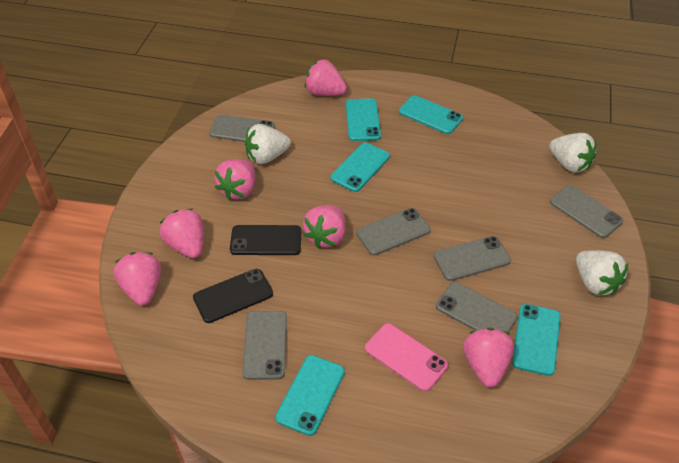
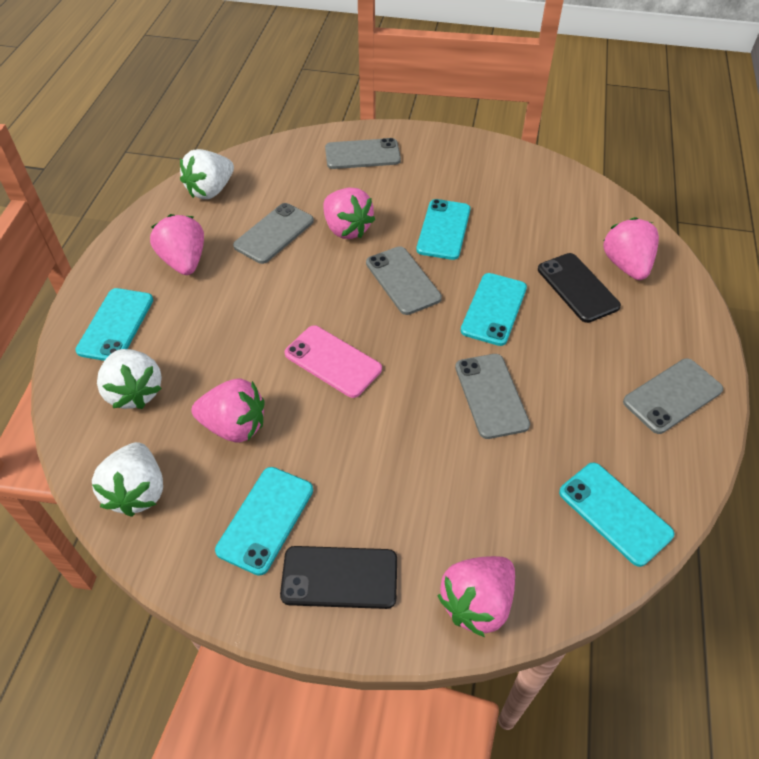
grey phone: 6 -> 5
pink strawberry: 6 -> 5

